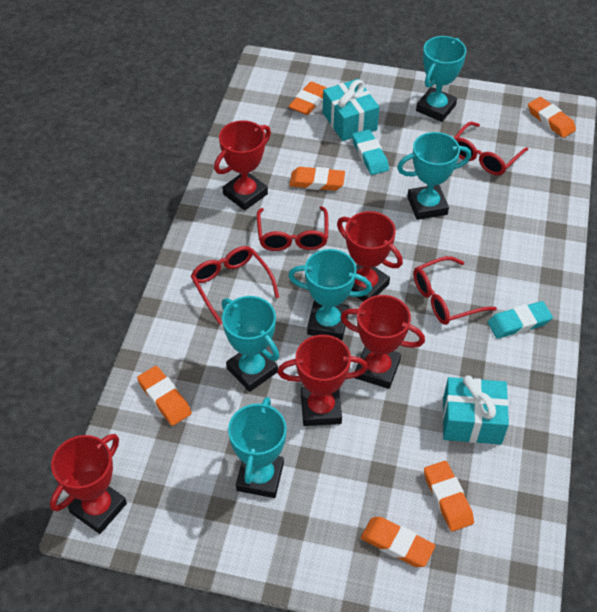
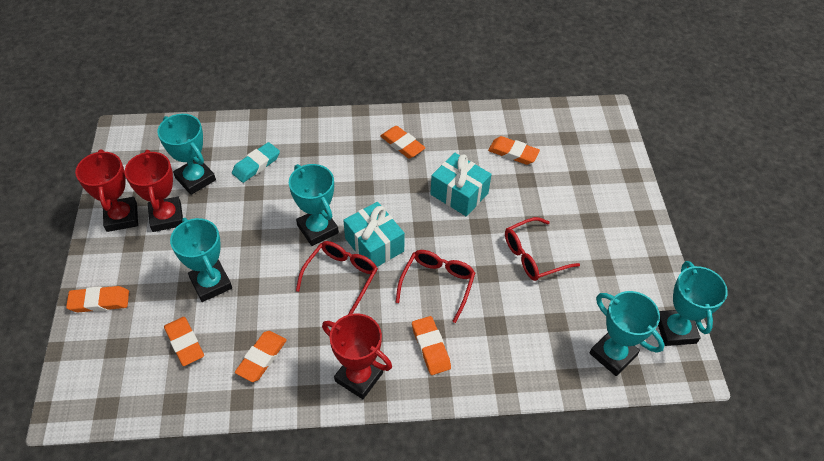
red glasses: 4 -> 3
red trophy: 5 -> 3
turquoise eraser: 2 -> 1

